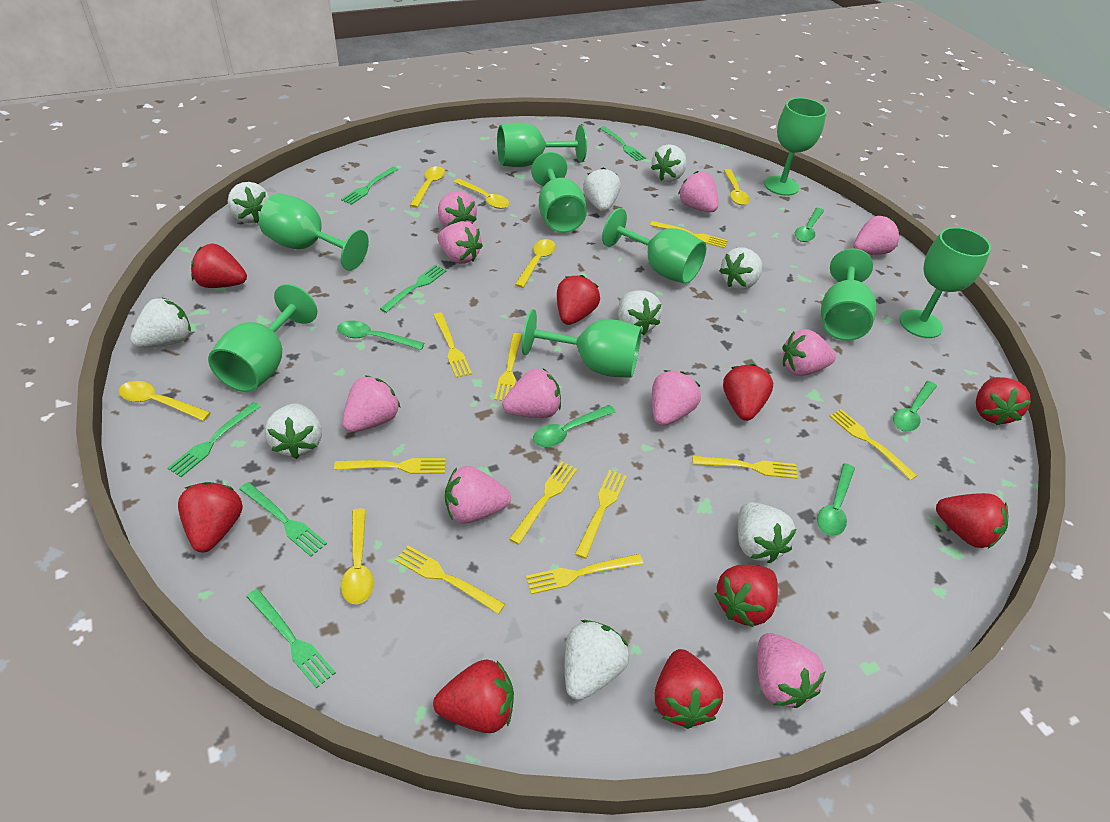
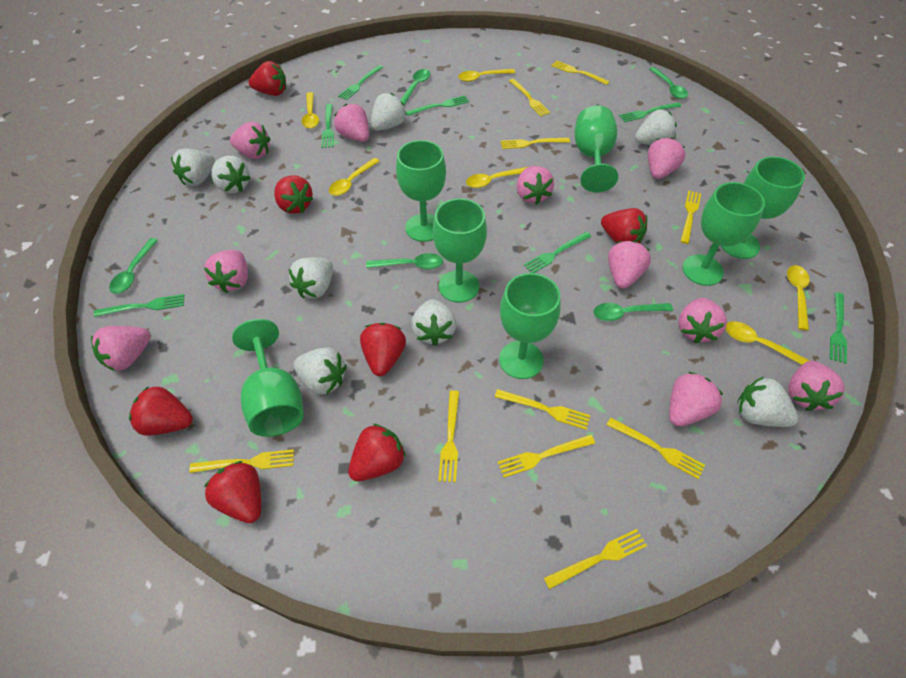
green fork: 6 -> 7
green goblet: 9 -> 7
red strawberry: 9 -> 7
white strawberry: 9 -> 8

